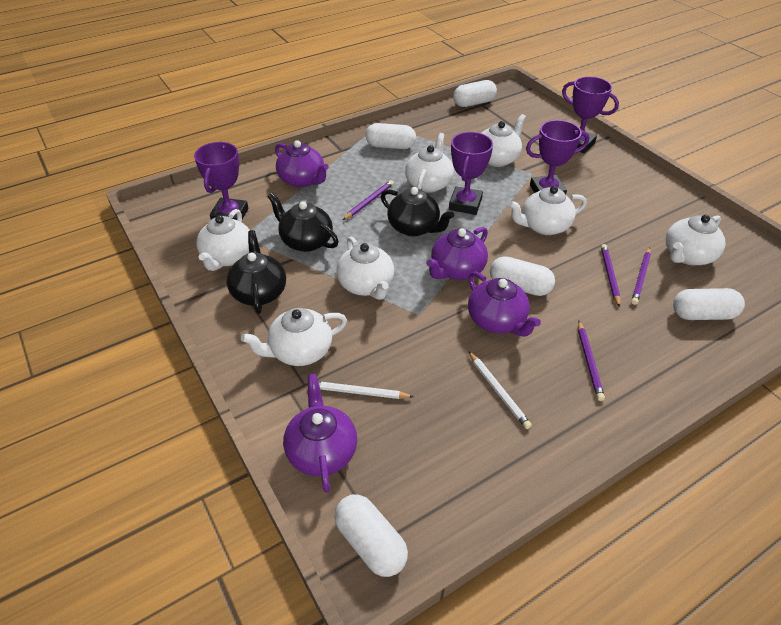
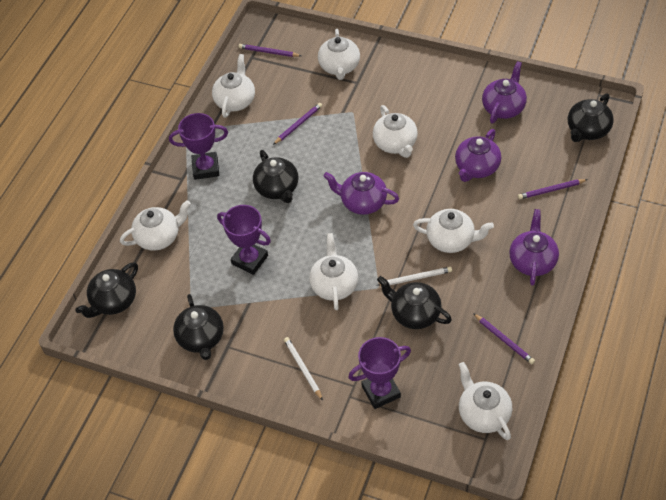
black teapot: 3 -> 5
purple trophy: 4 -> 3
white capsule: 5 -> 0

